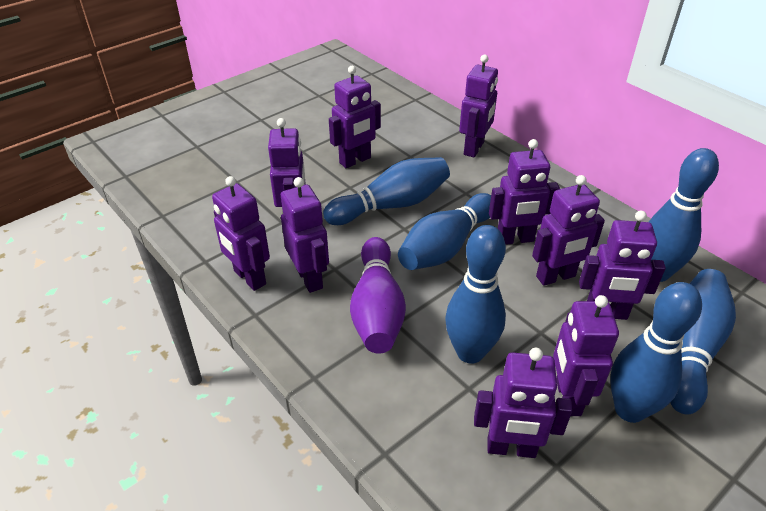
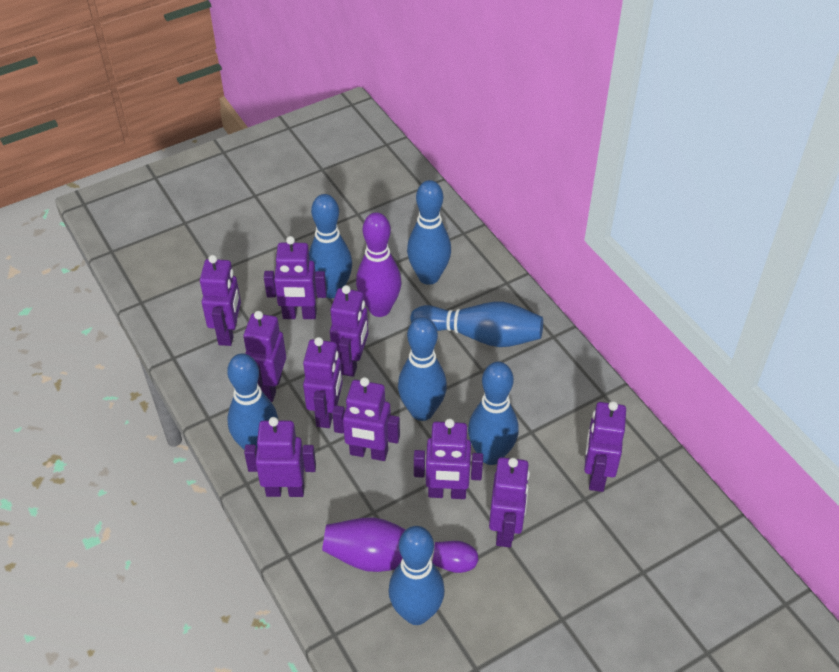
blue bowling pin: 6 -> 7
purple bowling pin: 1 -> 2

